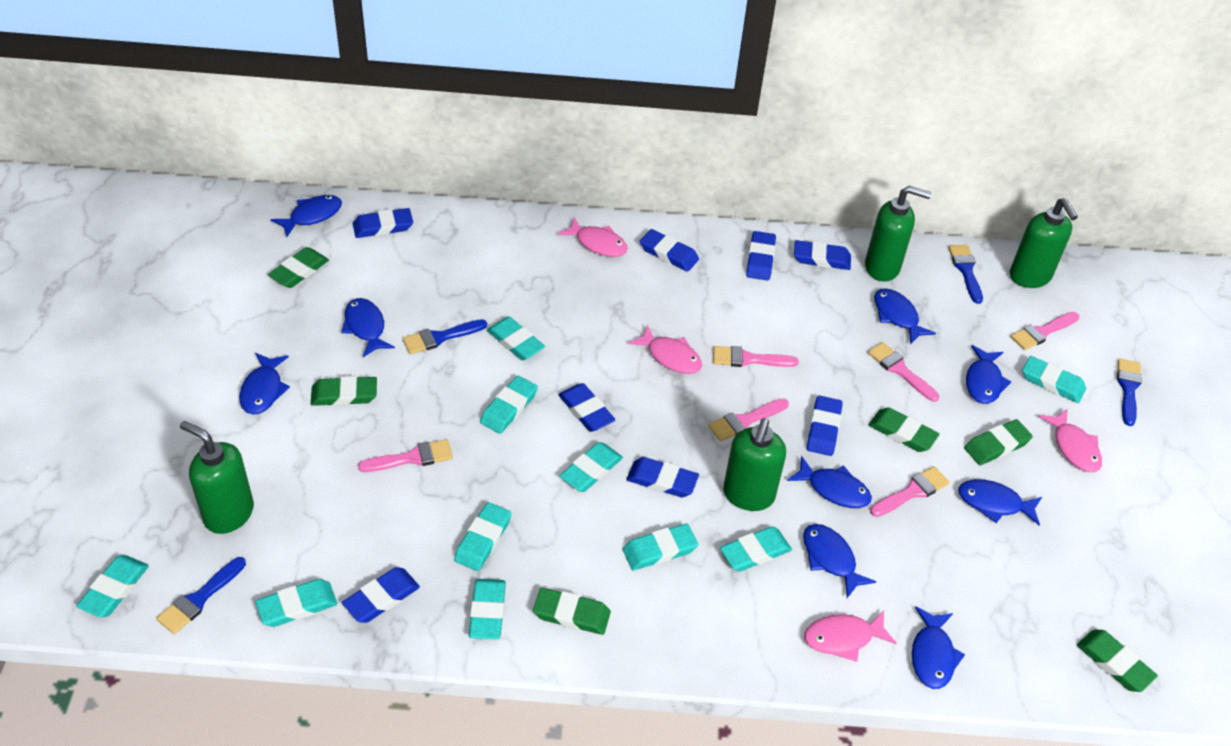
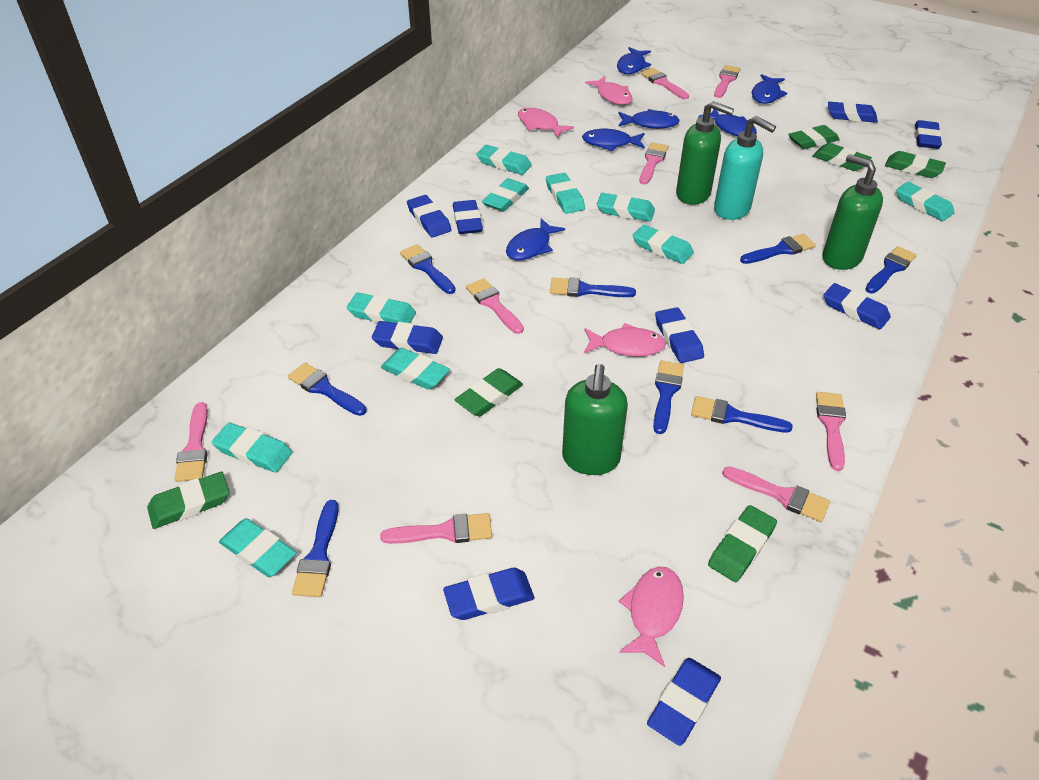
blue brush: 4 -> 8
blue eraser: 8 -> 9
blue fish: 9 -> 6
green soap dispenser: 4 -> 3
pink brush: 6 -> 8
turquoise soap dispenser: 0 -> 1

